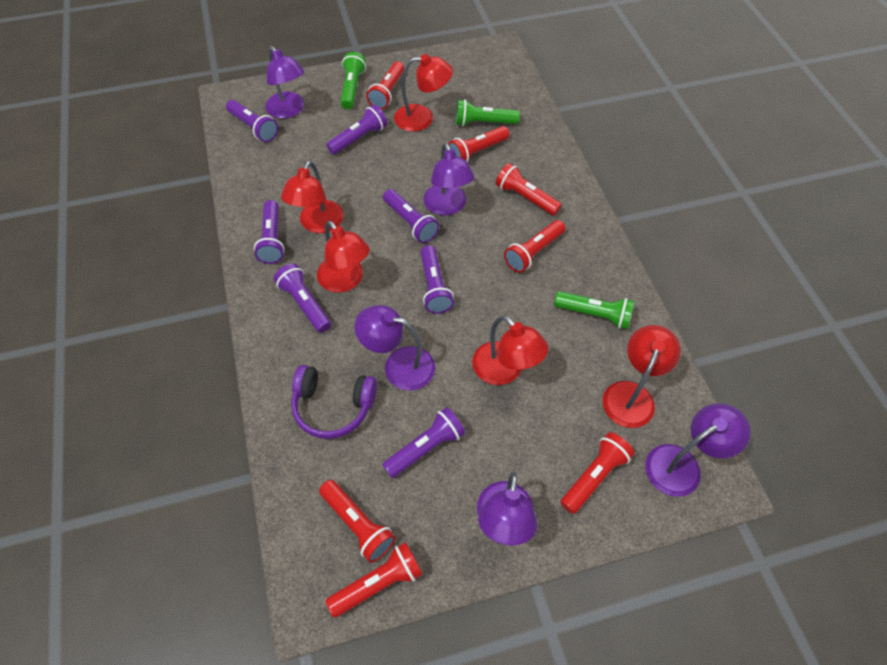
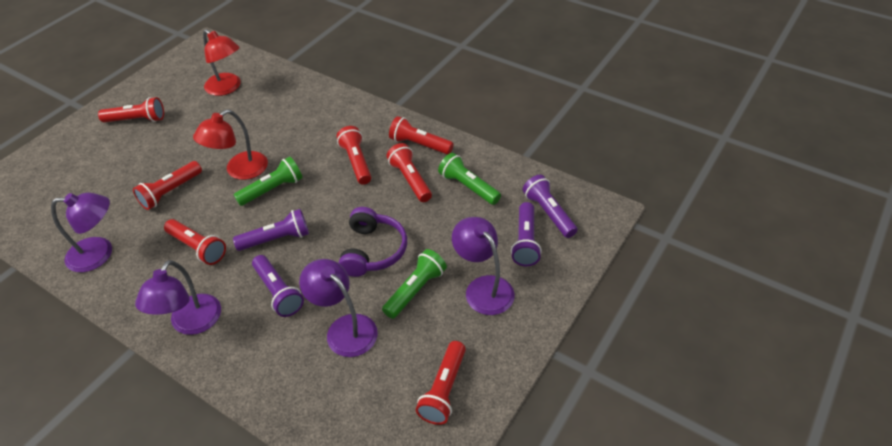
purple flashlight: 7 -> 4
purple lamp: 5 -> 4
red lamp: 5 -> 2

